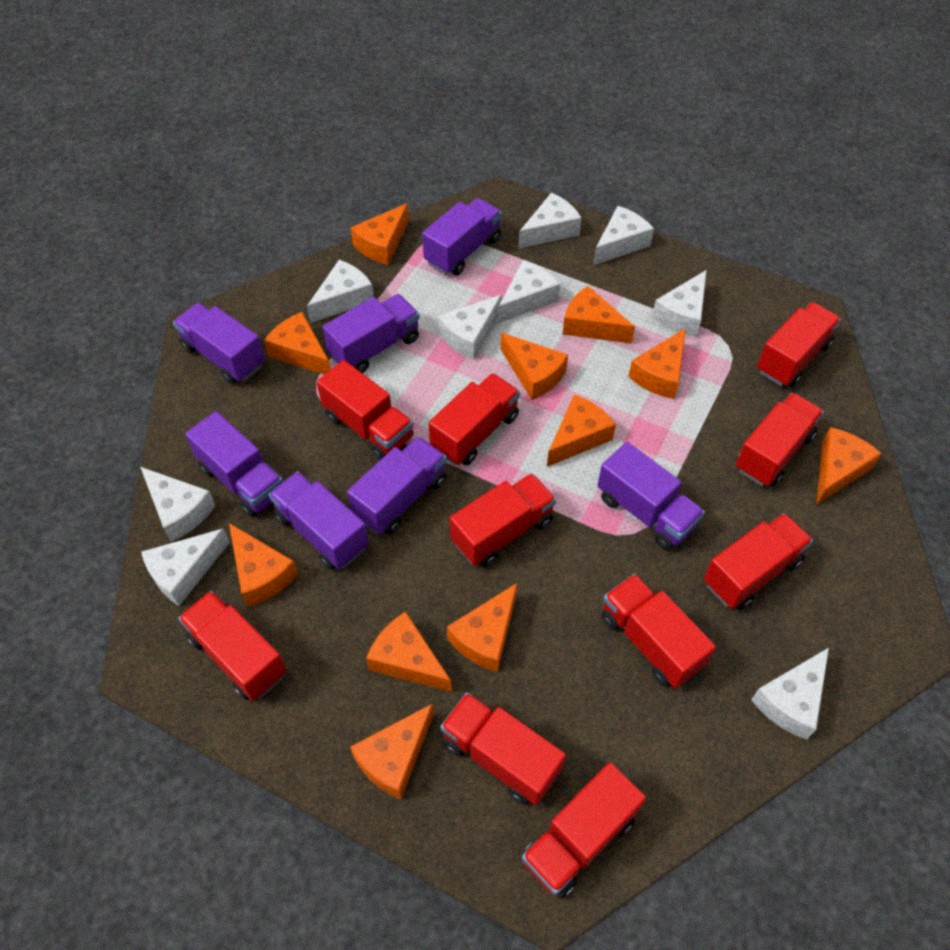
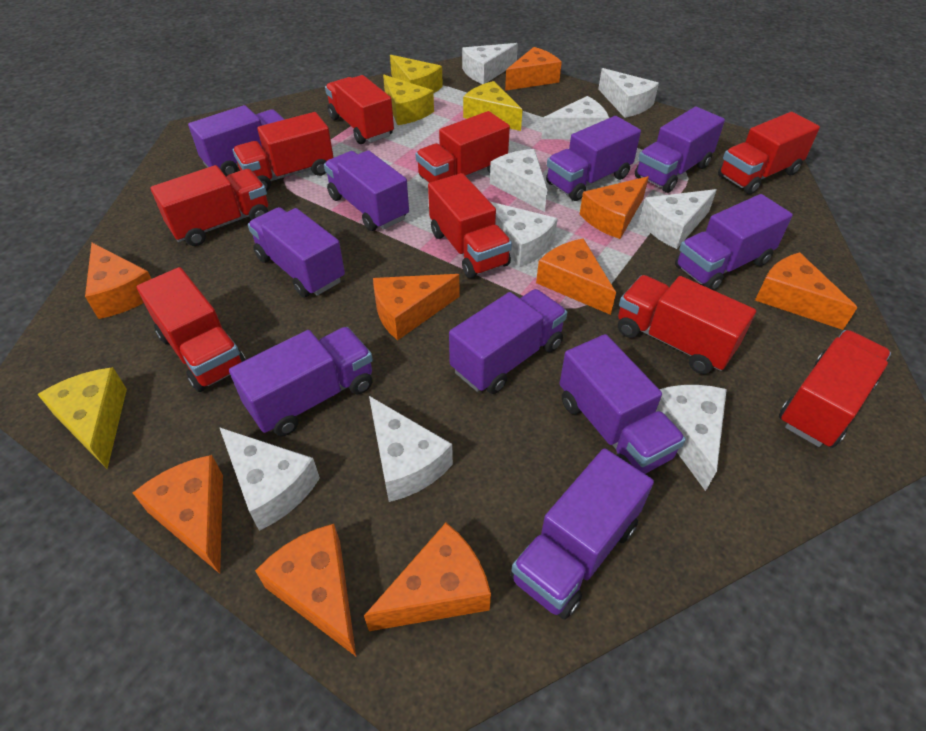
orange cheese: 11 -> 9
purple truck: 7 -> 10
red truck: 10 -> 9
yellow cheese: 0 -> 4

